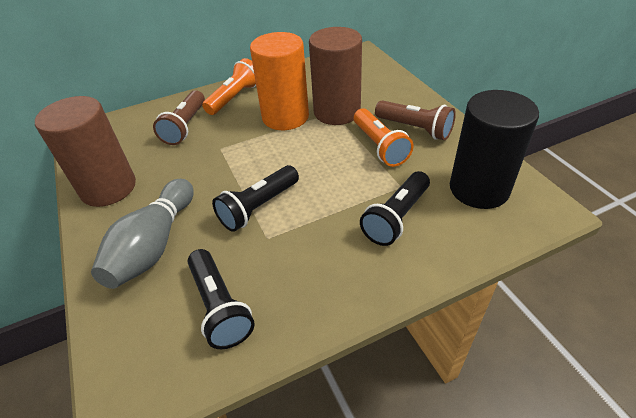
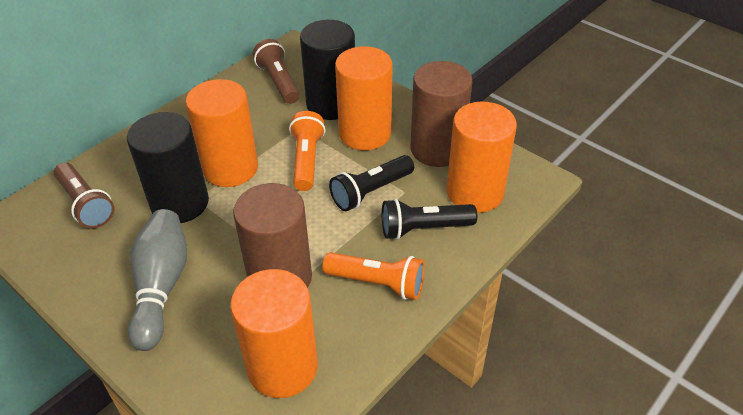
black cylinder: 1 -> 2
black flashlight: 3 -> 2
orange cylinder: 1 -> 4

